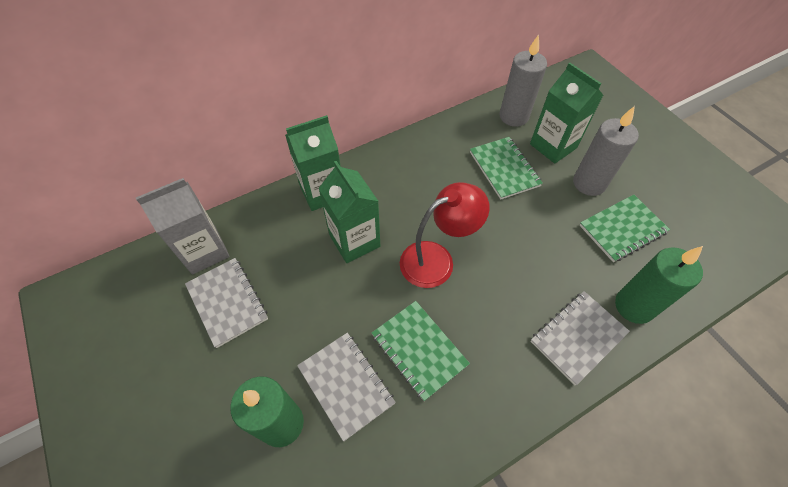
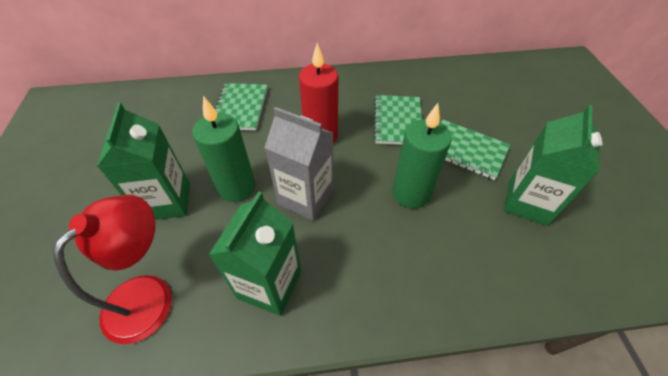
grey candle: 2 -> 0
grey notebook: 3 -> 0
red candle: 0 -> 1

